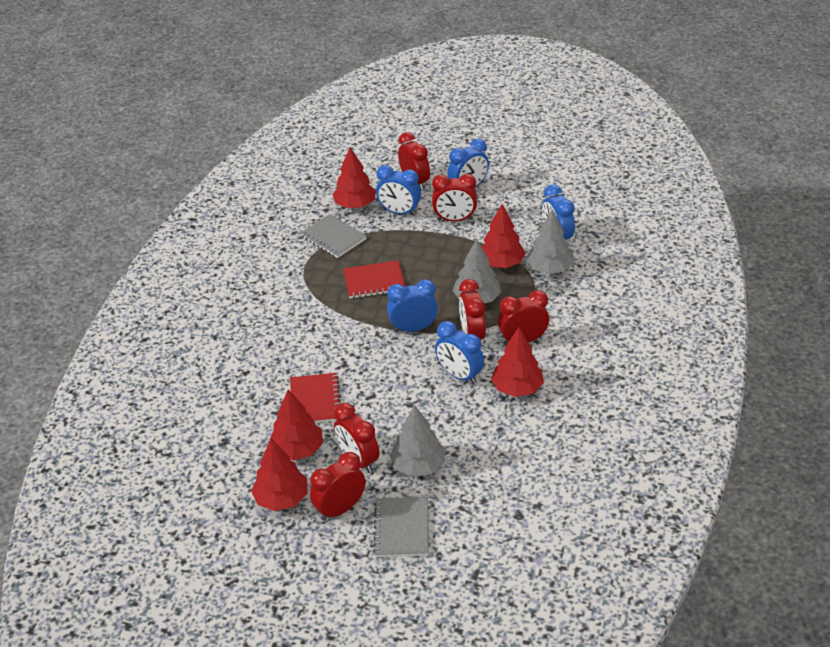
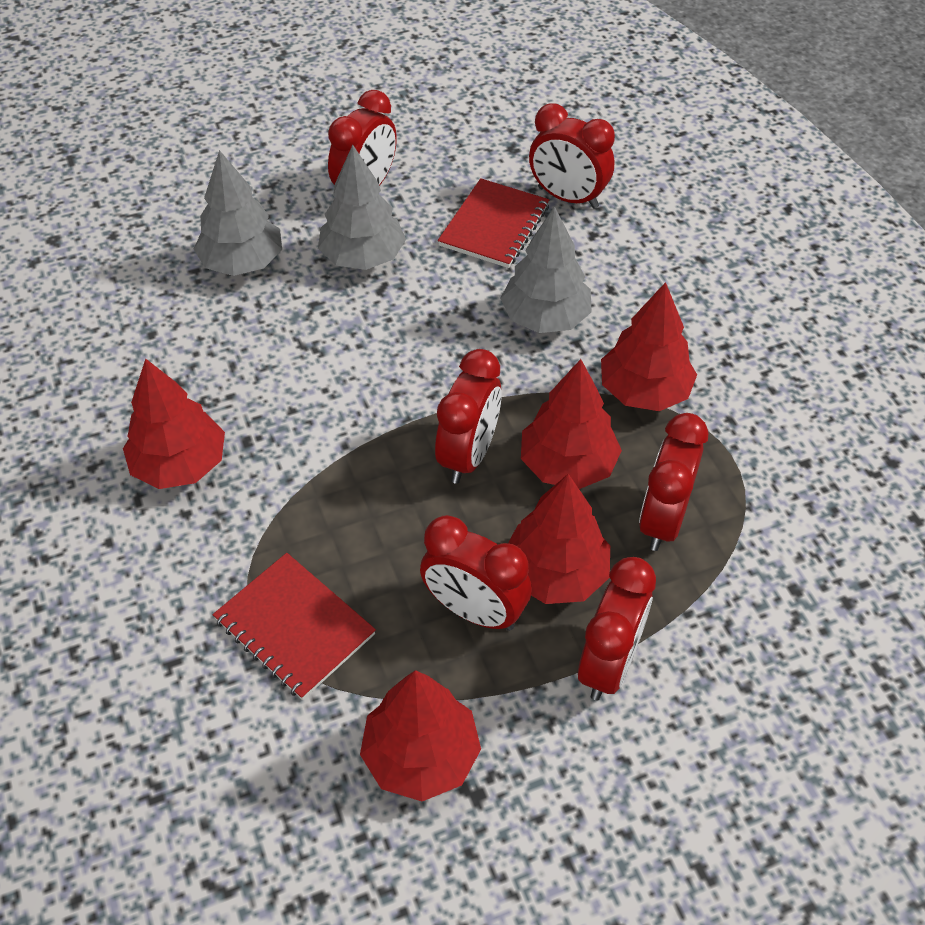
blue clock: 5 -> 0
grey notebook: 2 -> 0

